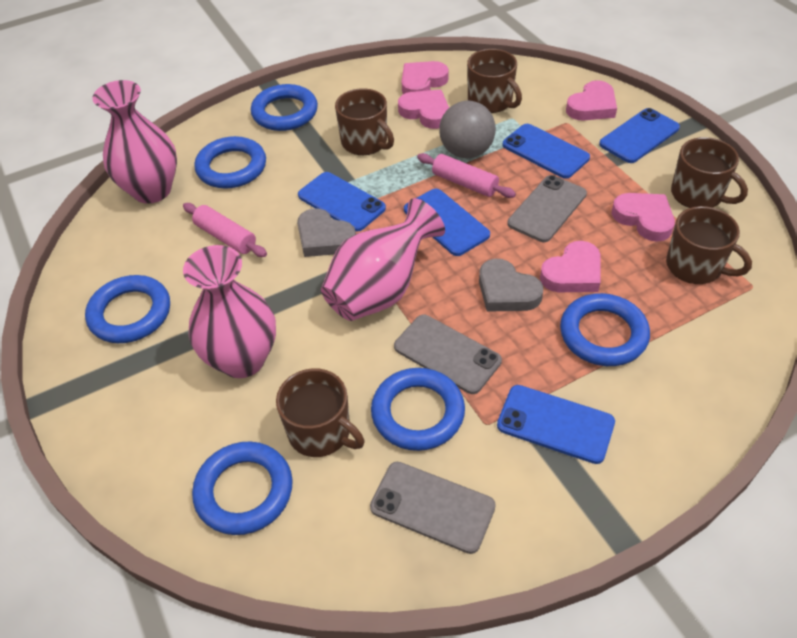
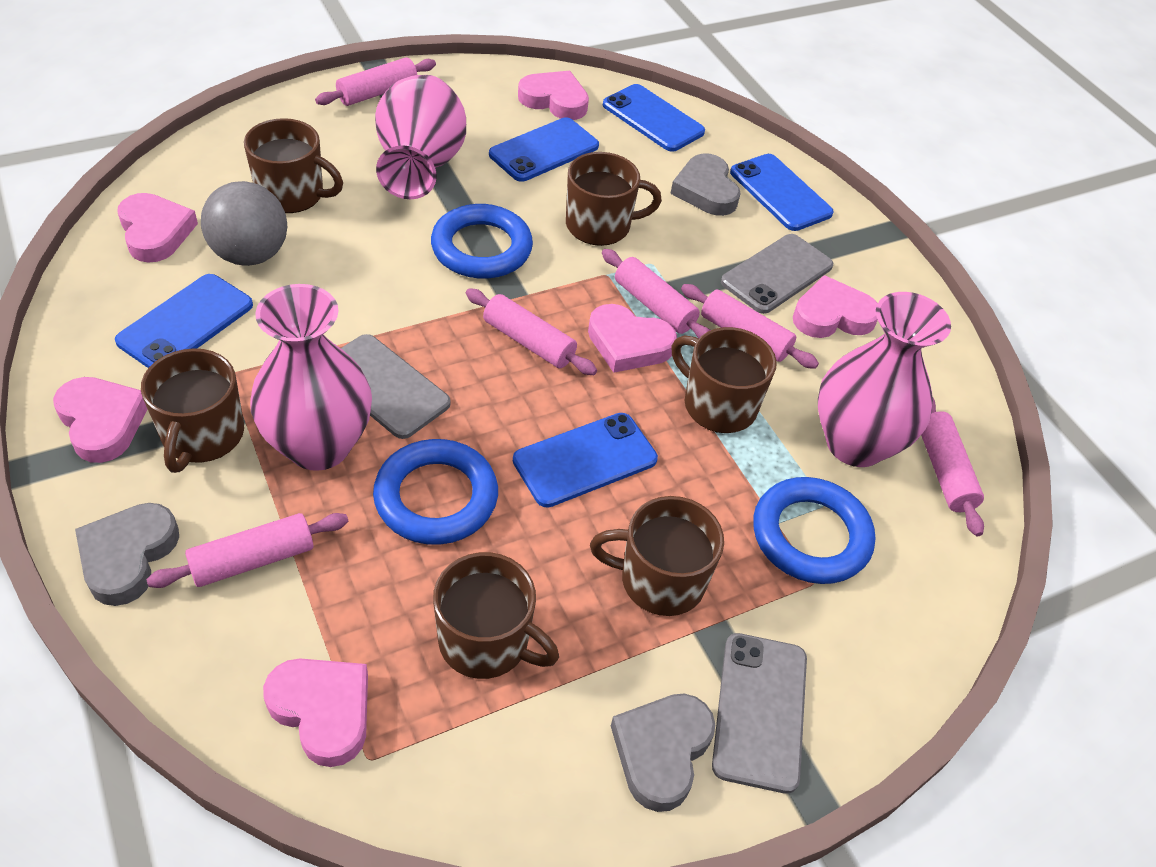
blue ring: 6 -> 3
brown mug: 5 -> 6
grey heart: 2 -> 3
pink heart: 5 -> 6
pink rolling pin: 2 -> 6

